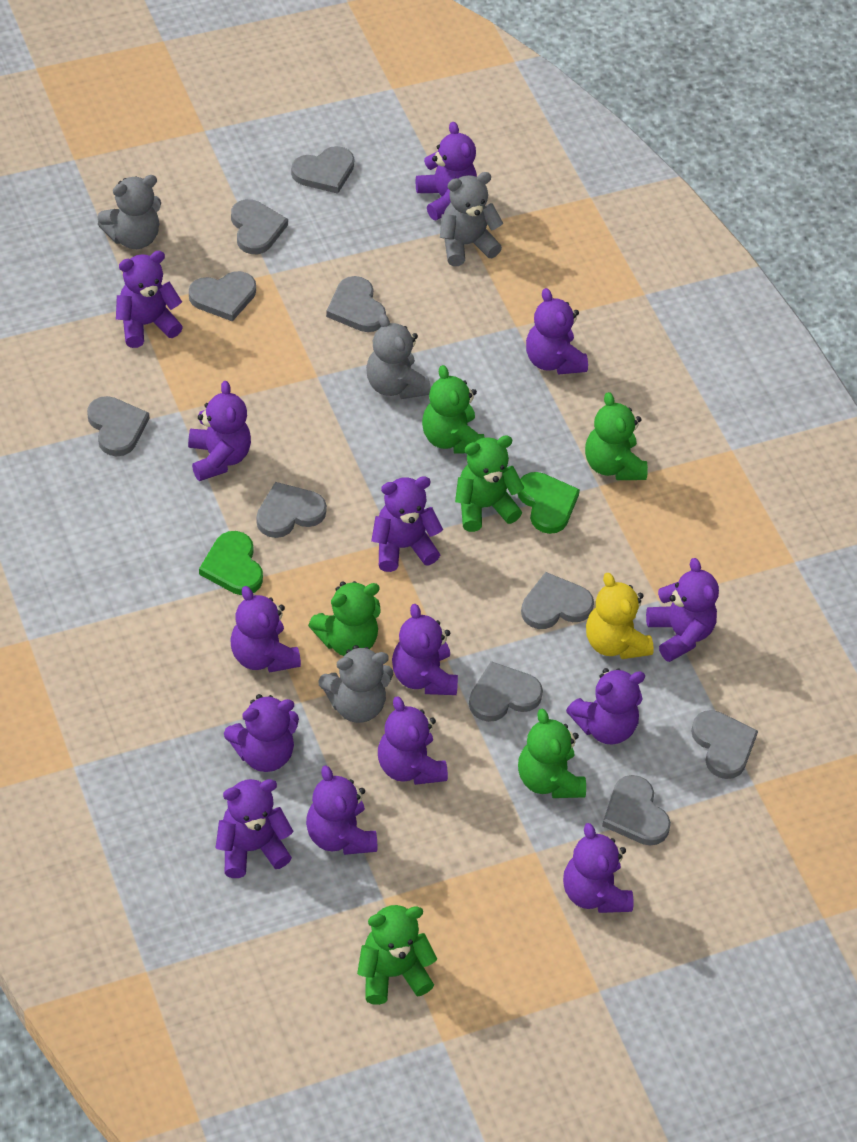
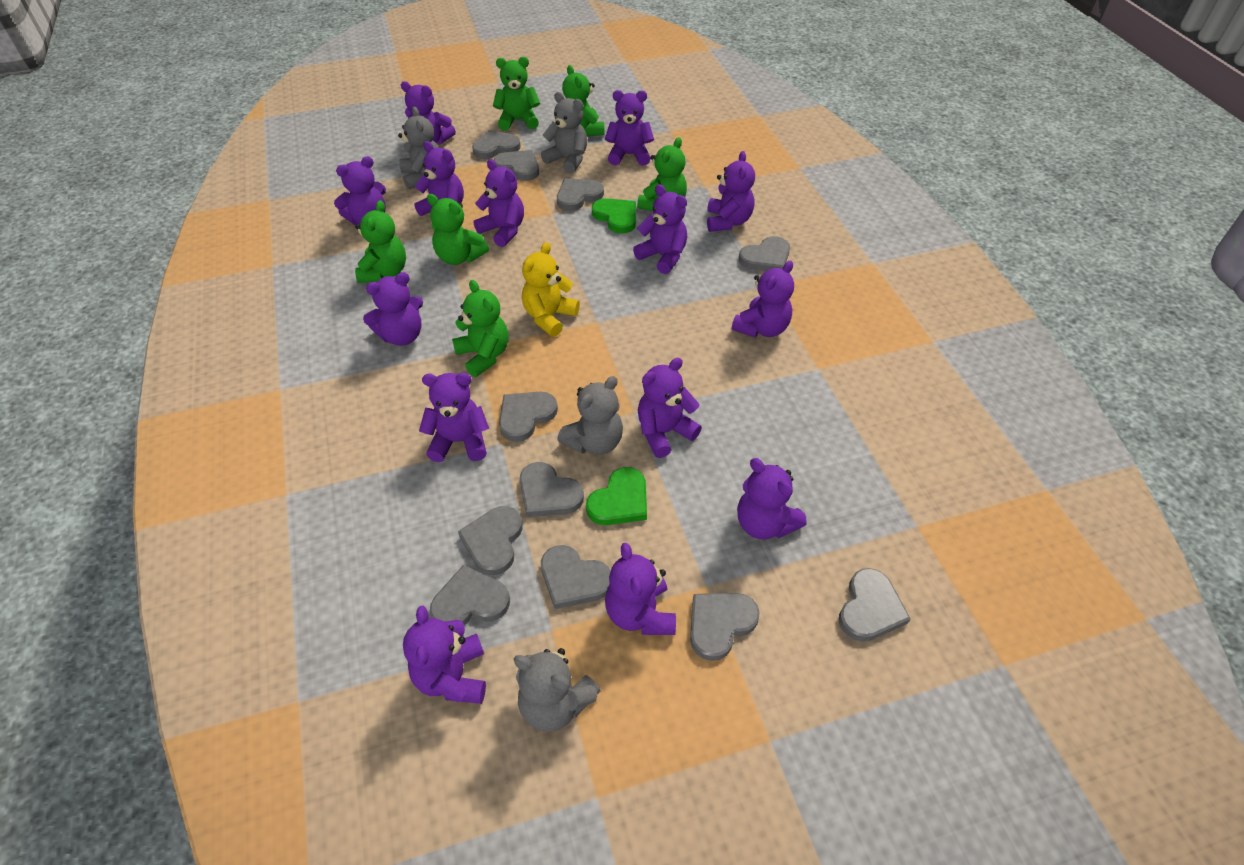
grey heart: 10 -> 11

